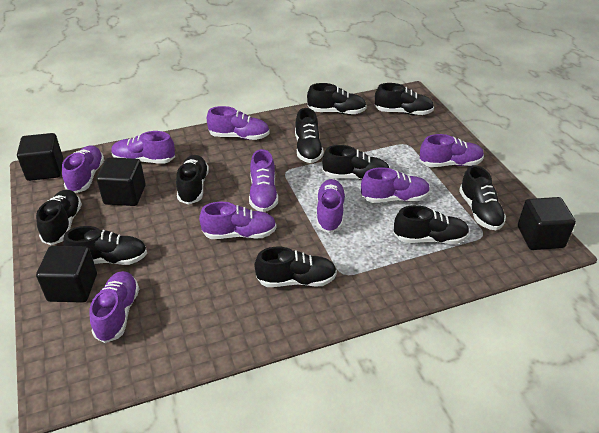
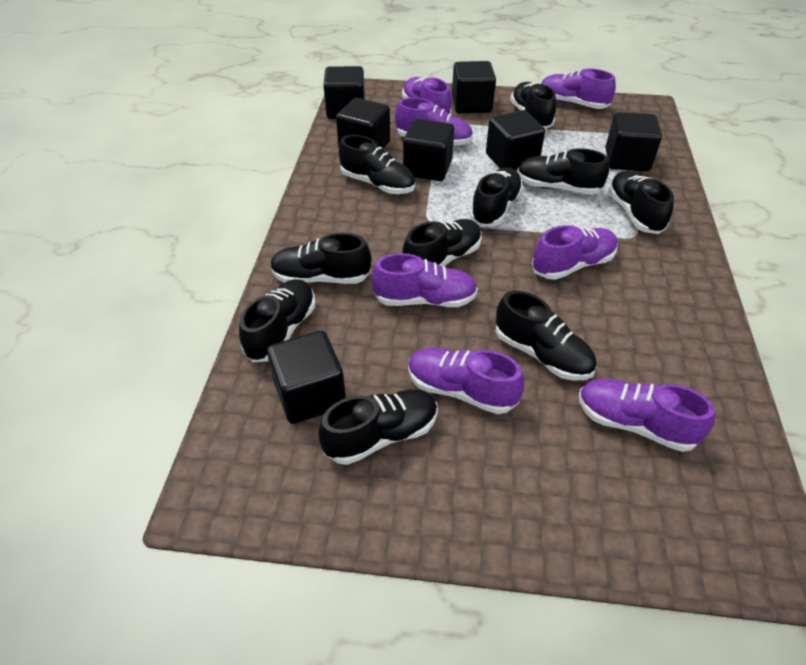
black cube: 4 -> 7
purple shoe: 9 -> 7

